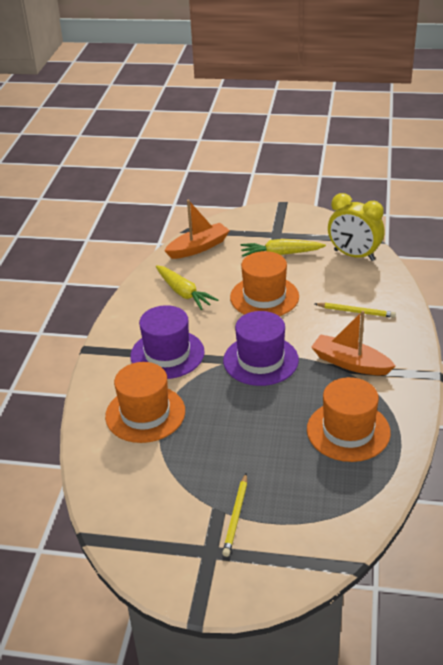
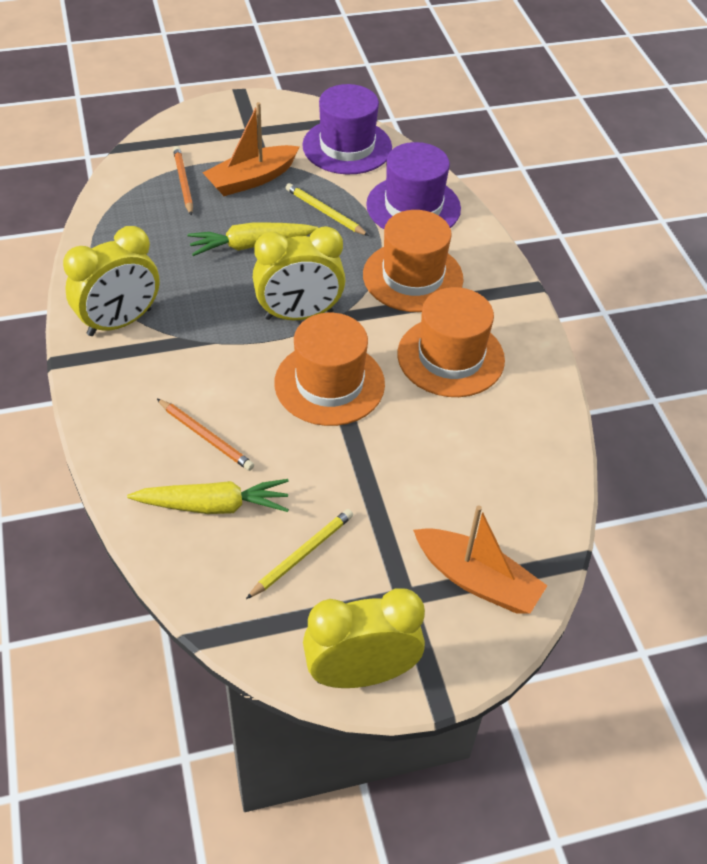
orange pencil: 0 -> 2
yellow clock: 1 -> 3

